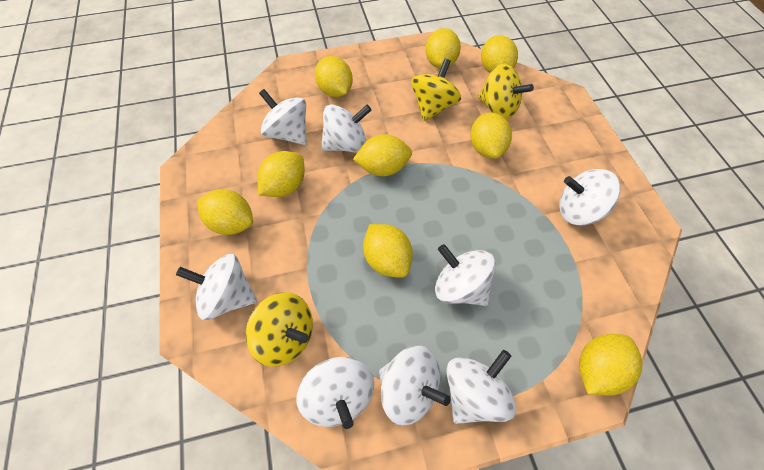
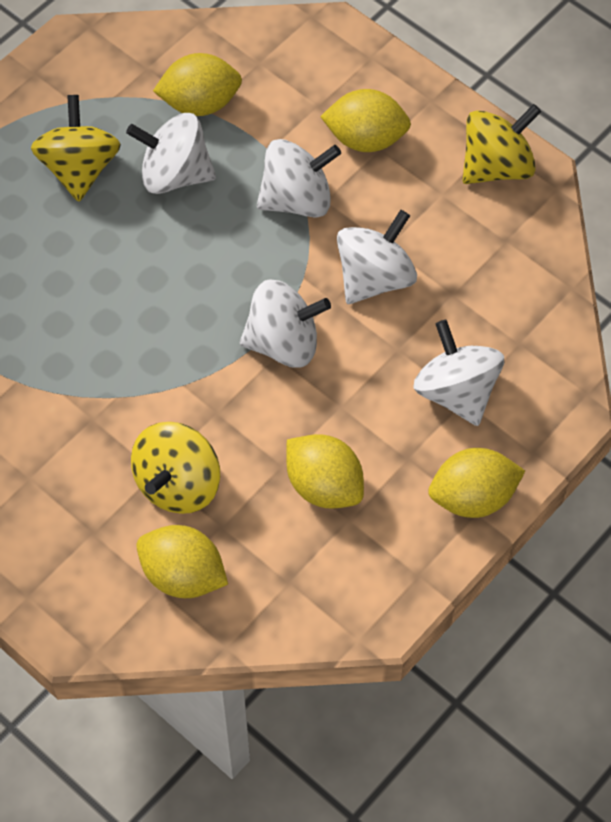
white spinning top: 8 -> 5
yellow lemon: 9 -> 5

